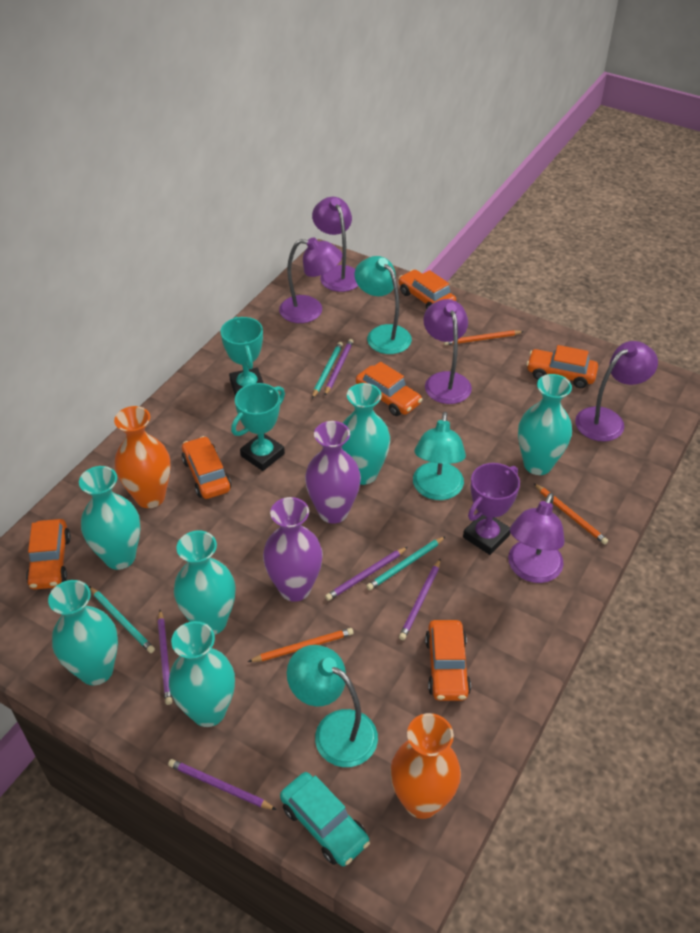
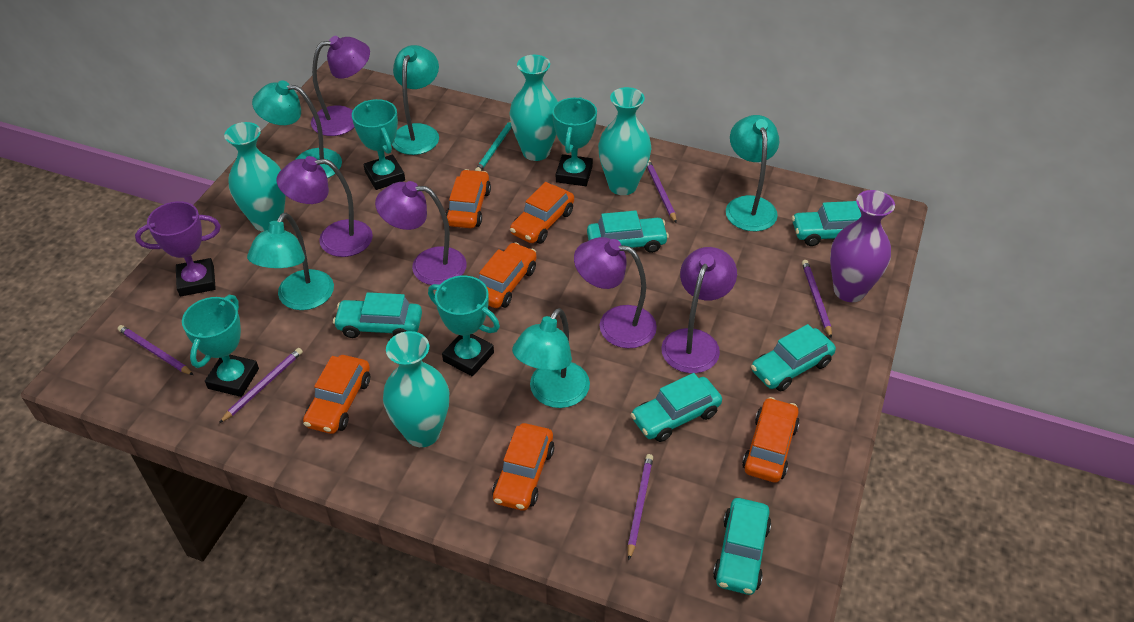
orange pencil: 3 -> 0
orange vase: 2 -> 0
purple vase: 2 -> 1
turquoise car: 1 -> 6
turquoise lamp: 3 -> 5
turquoise pencil: 3 -> 1
turquoise trophy: 2 -> 4
turquoise vase: 6 -> 4

